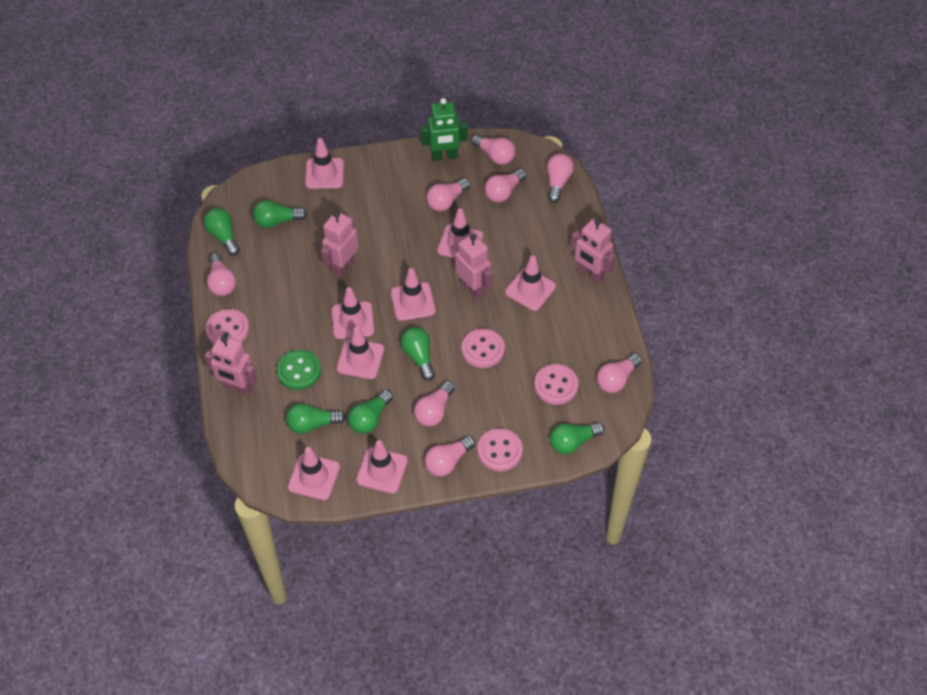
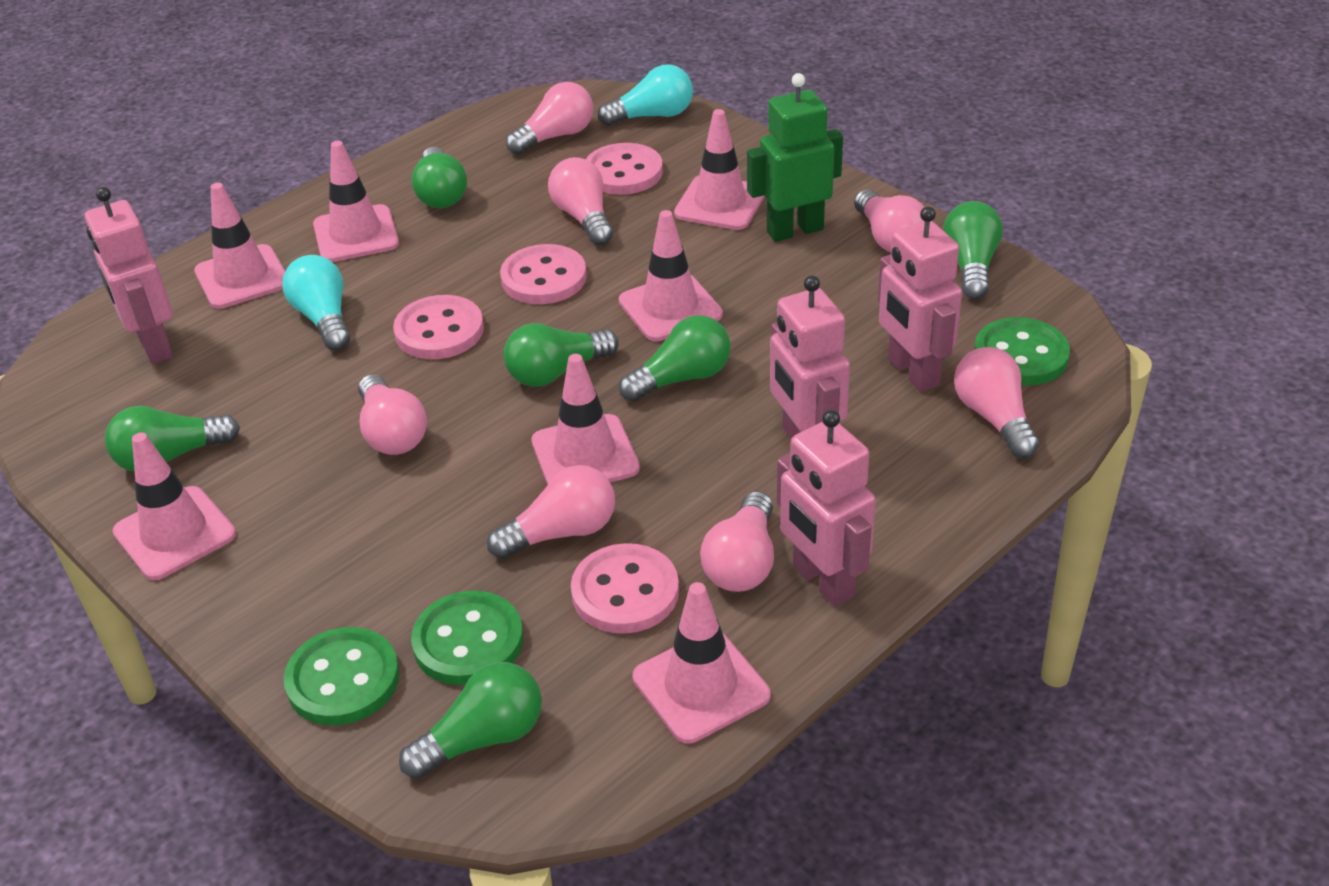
green button: 1 -> 3
pink light bulb: 8 -> 7
pink traffic cone: 8 -> 7
turquoise light bulb: 0 -> 2

